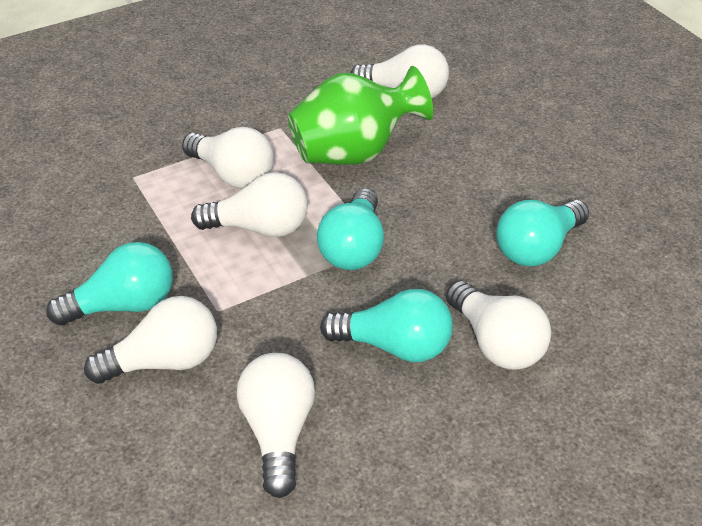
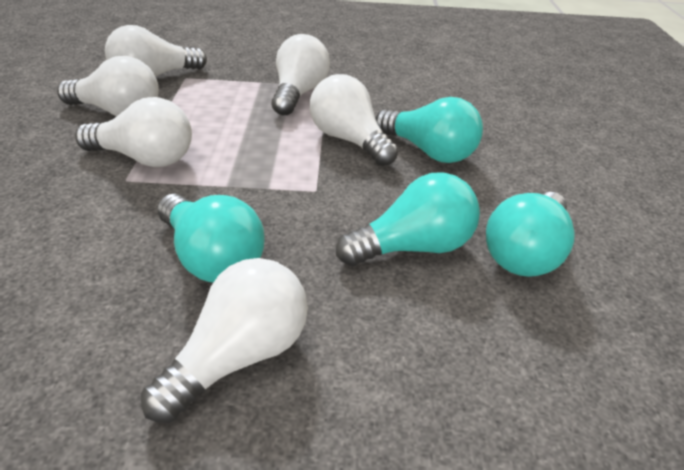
green vase: 1 -> 0

